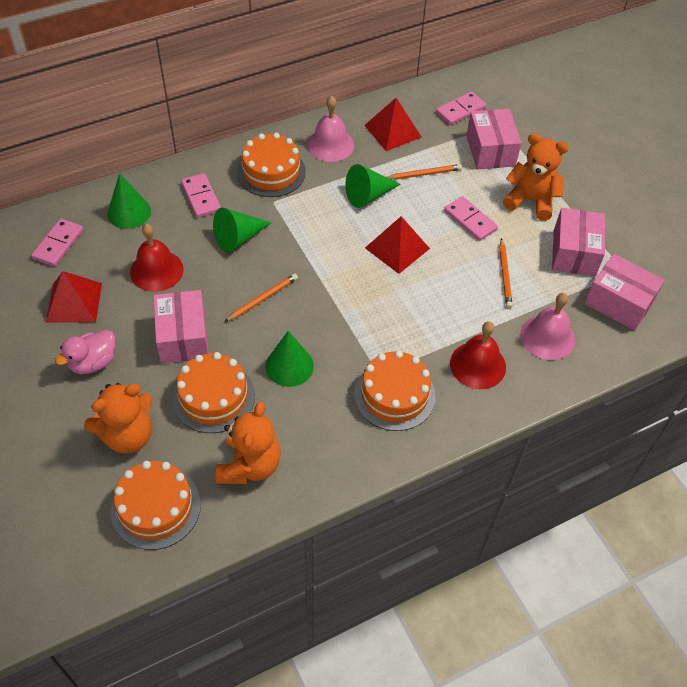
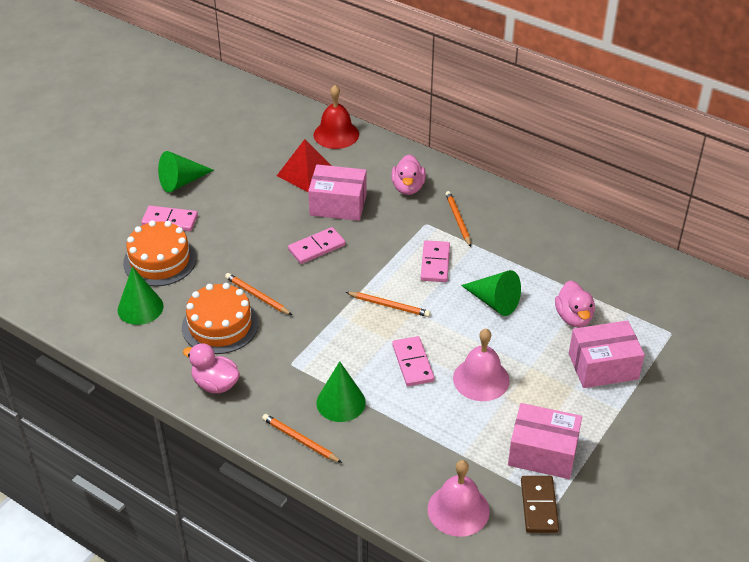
brown domino: 0 -> 1
orange cake: 4 -> 2
orange pencil: 3 -> 4
orange teddy bear: 3 -> 0
pink box: 4 -> 3
pink duck: 1 -> 3
red bell: 2 -> 1
red pyramid: 3 -> 1

